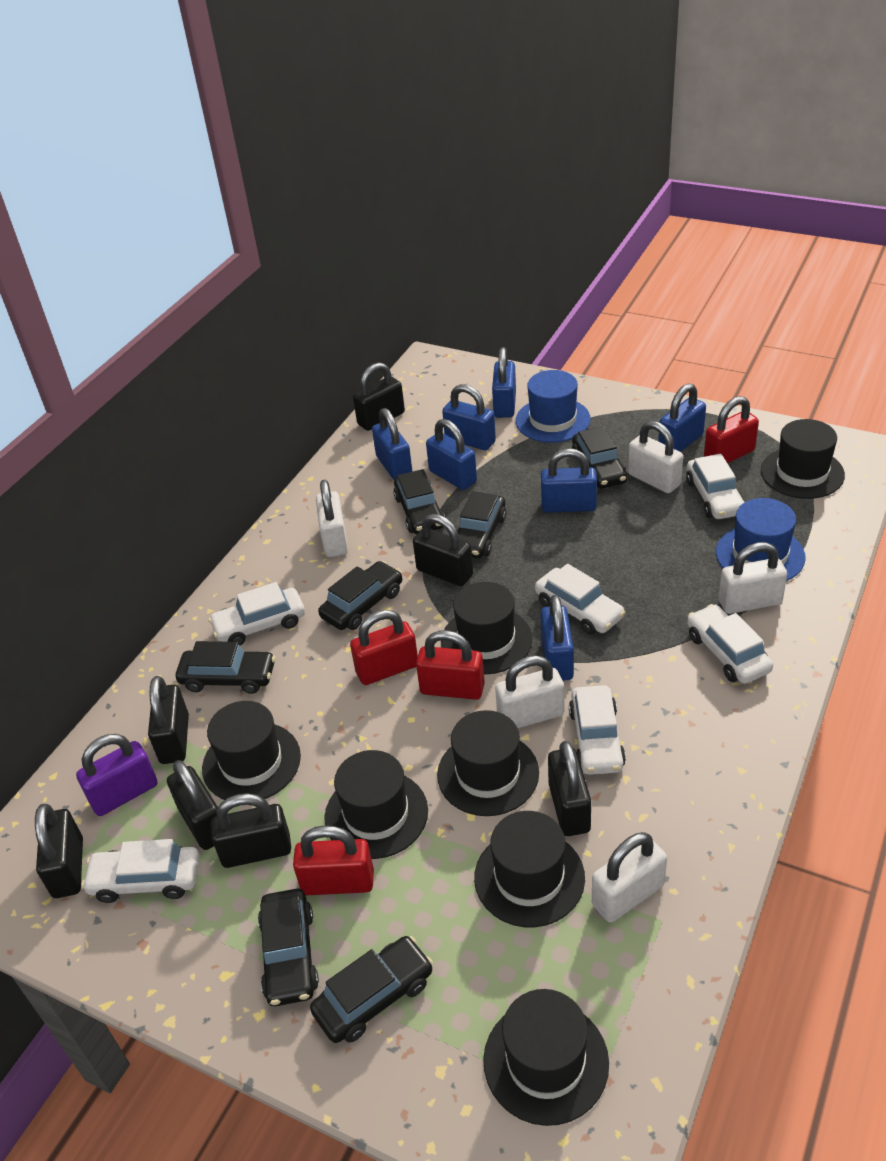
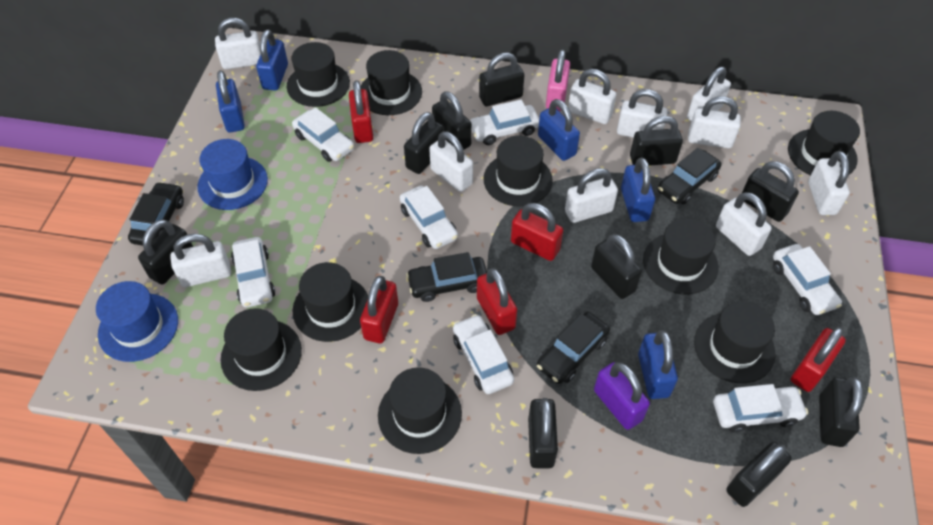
black car: 7 -> 4
black hat: 7 -> 9
black padlock: 7 -> 10
blue padlock: 7 -> 5
pink padlock: 0 -> 1
red padlock: 4 -> 5
white car: 6 -> 7
white padlock: 5 -> 10

